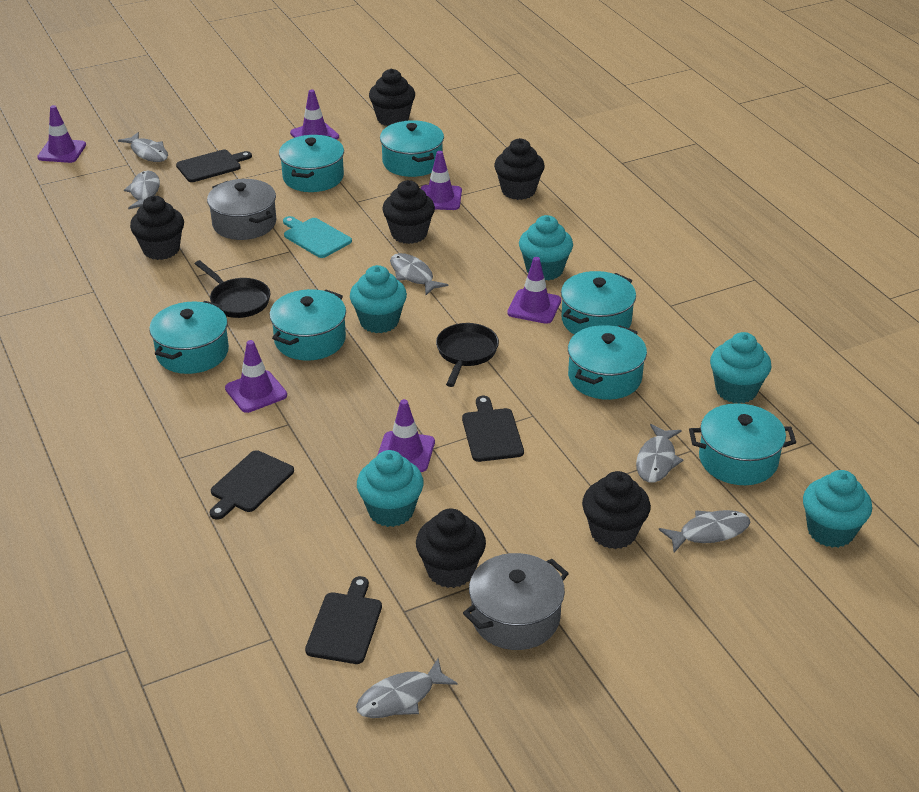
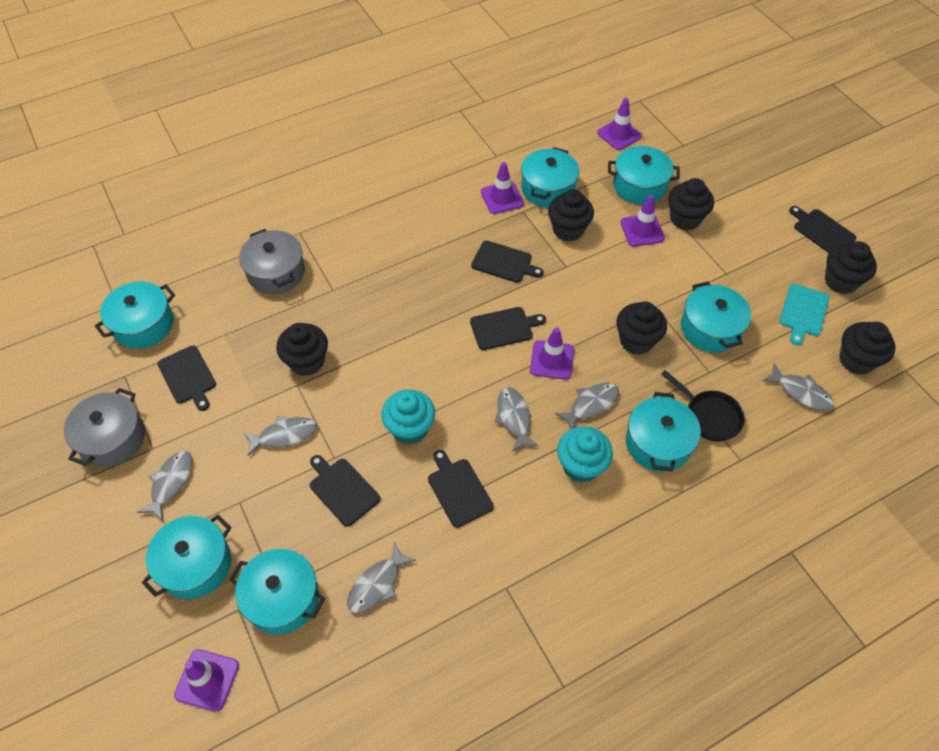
black cutting board: 4 -> 6
black pan: 2 -> 1
purple traffic cone: 6 -> 5
turquoise cupcake: 5 -> 2

